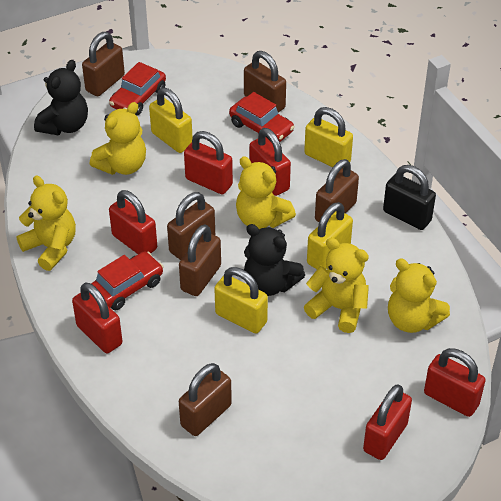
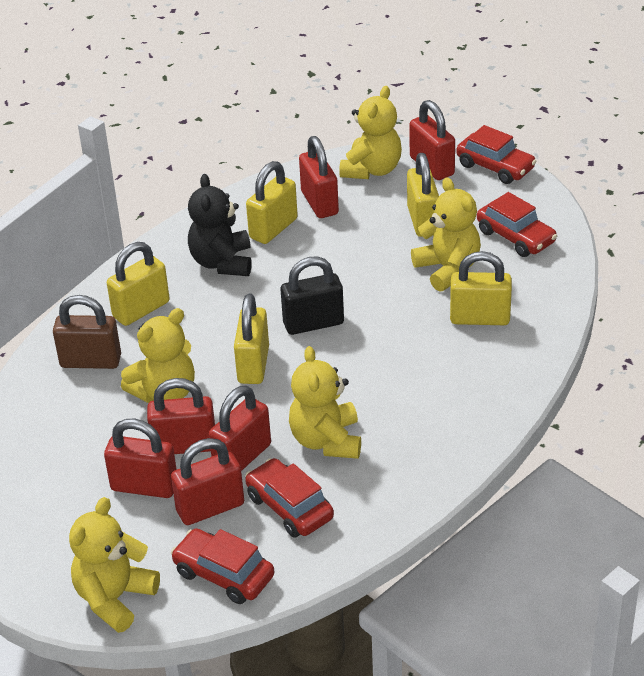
black teddy bear: 2 -> 1
brown padlock: 6 -> 1
red car: 3 -> 4
yellow padlock: 4 -> 5

